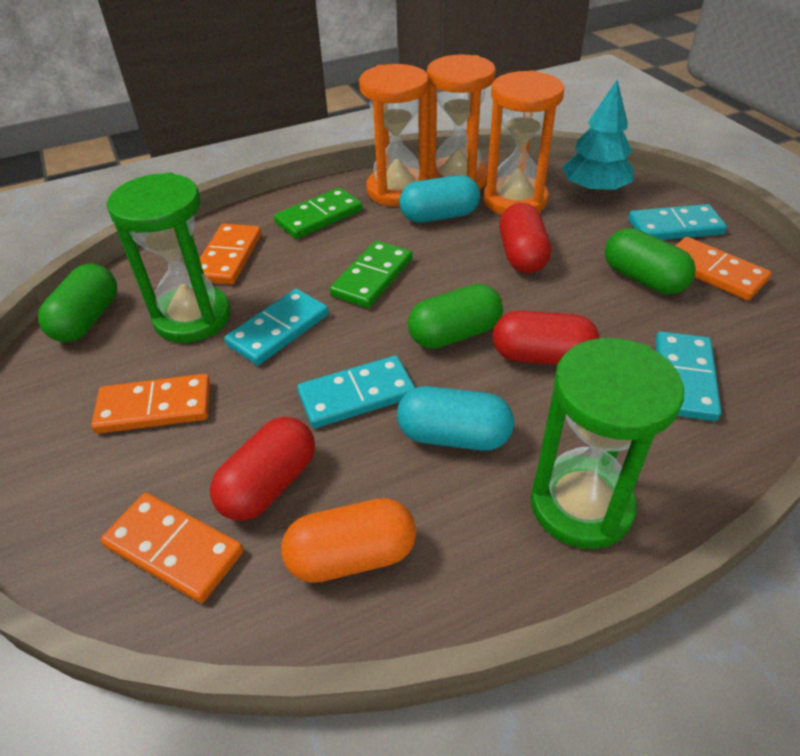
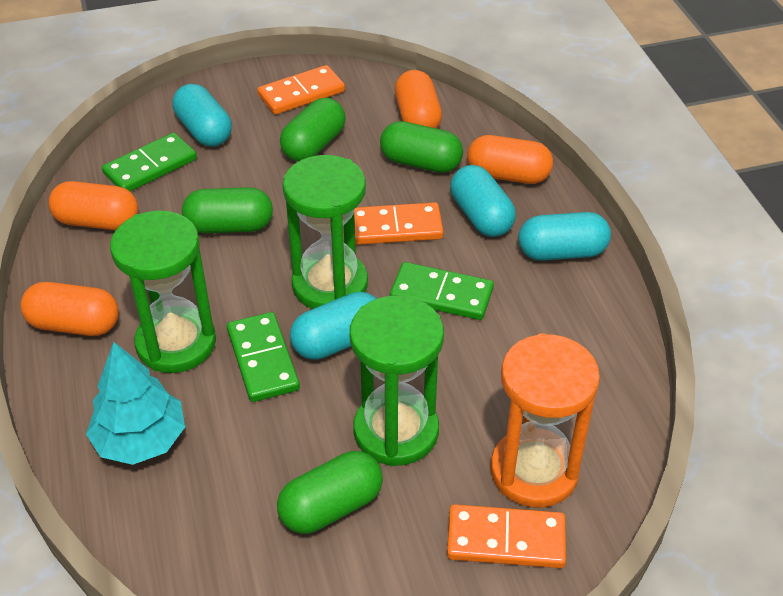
green capsule: 3 -> 4
green domino: 2 -> 3
green hourglass: 2 -> 3
orange capsule: 1 -> 4
orange domino: 4 -> 3
orange hourglass: 3 -> 1
red capsule: 3 -> 0
turquoise capsule: 2 -> 4
turquoise domino: 4 -> 0

